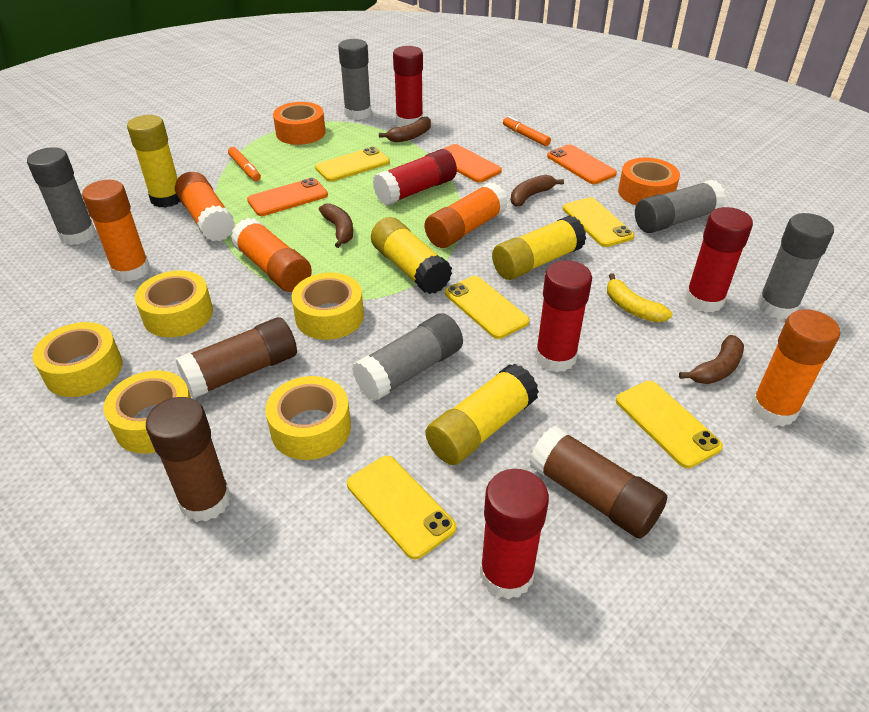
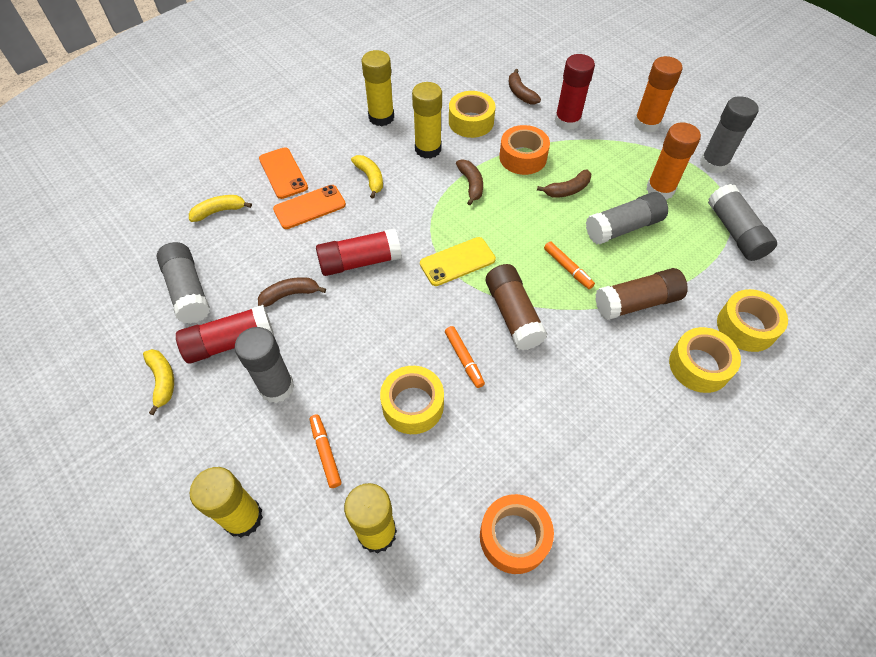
brown glue stick: 3 -> 2
orange glue stick: 5 -> 2
orange marker: 2 -> 3
orange phone: 3 -> 2
red glue stick: 5 -> 3
yellow banana: 1 -> 3
yellow phone: 5 -> 1
yellow tape: 5 -> 4

